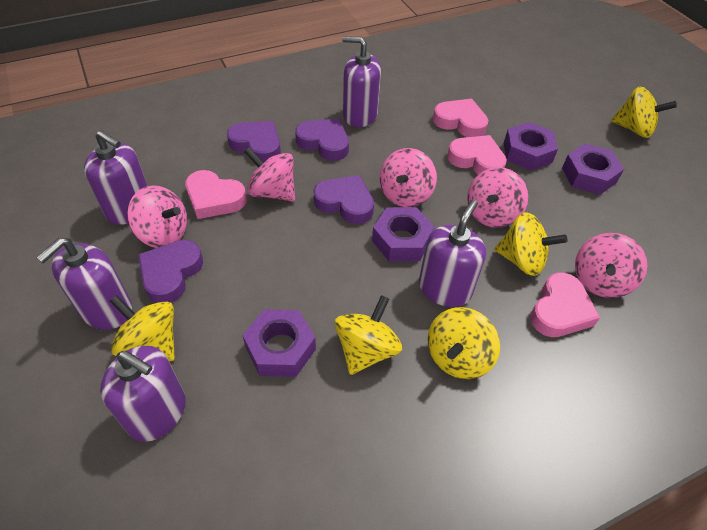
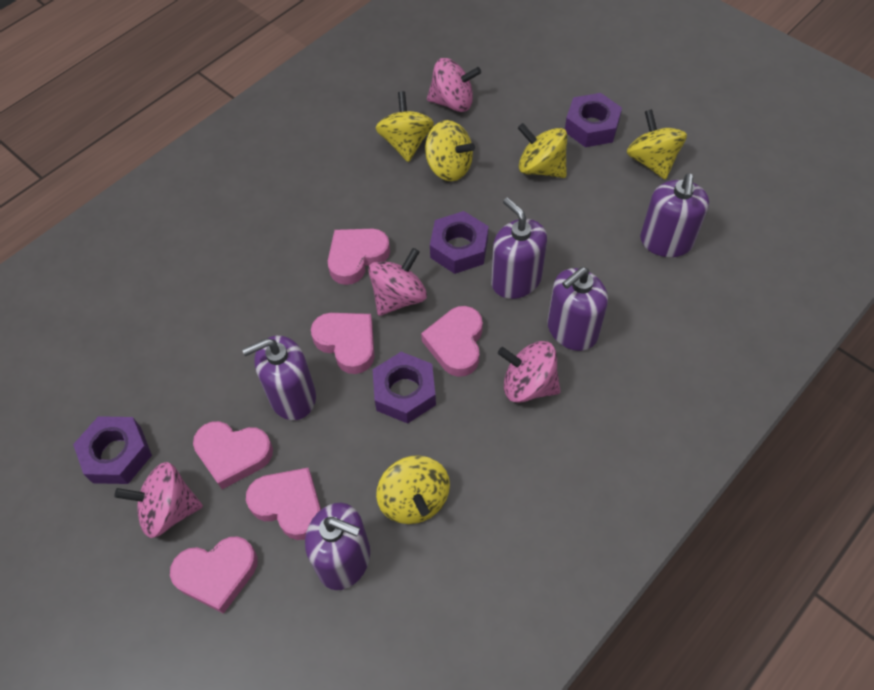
pink heart: 4 -> 6
pink spinning top: 5 -> 4
purple heart: 4 -> 0

